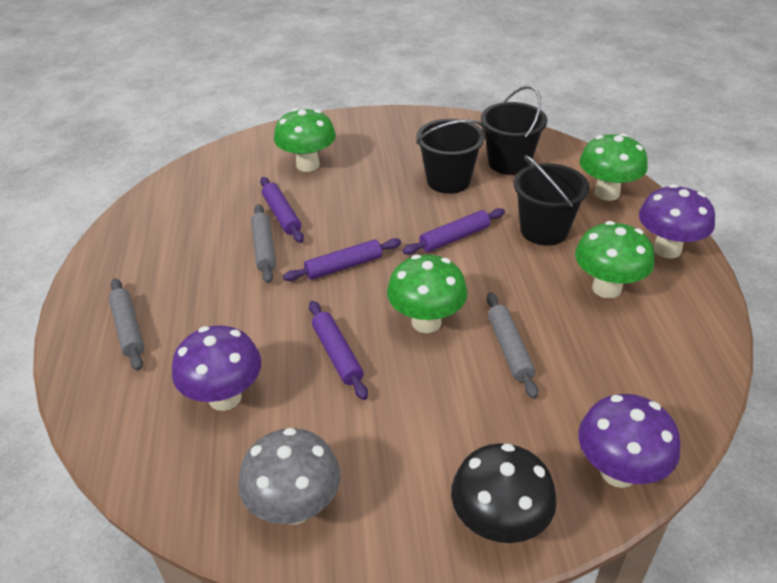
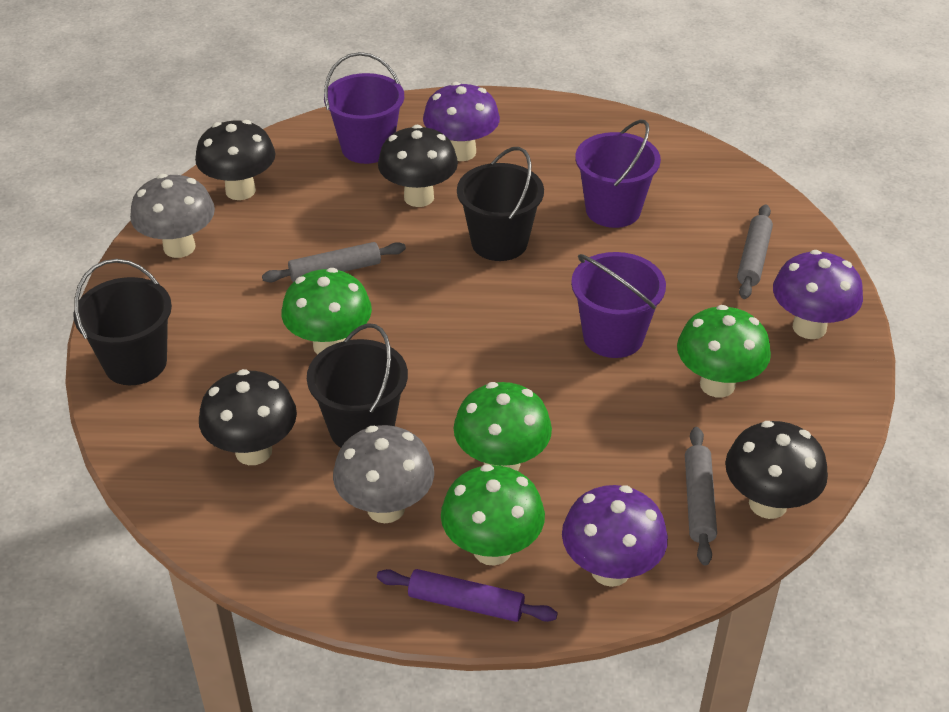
black mushroom: 1 -> 4
grey mushroom: 1 -> 2
purple bucket: 0 -> 3
purple rolling pin: 4 -> 1

